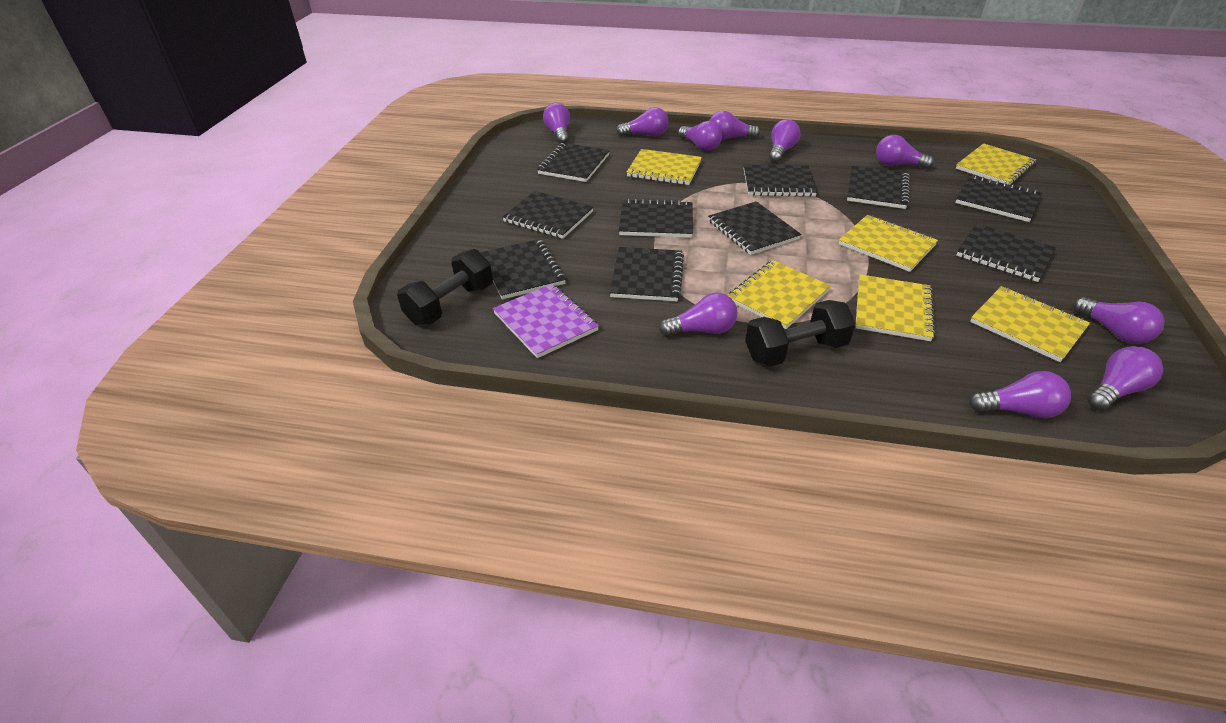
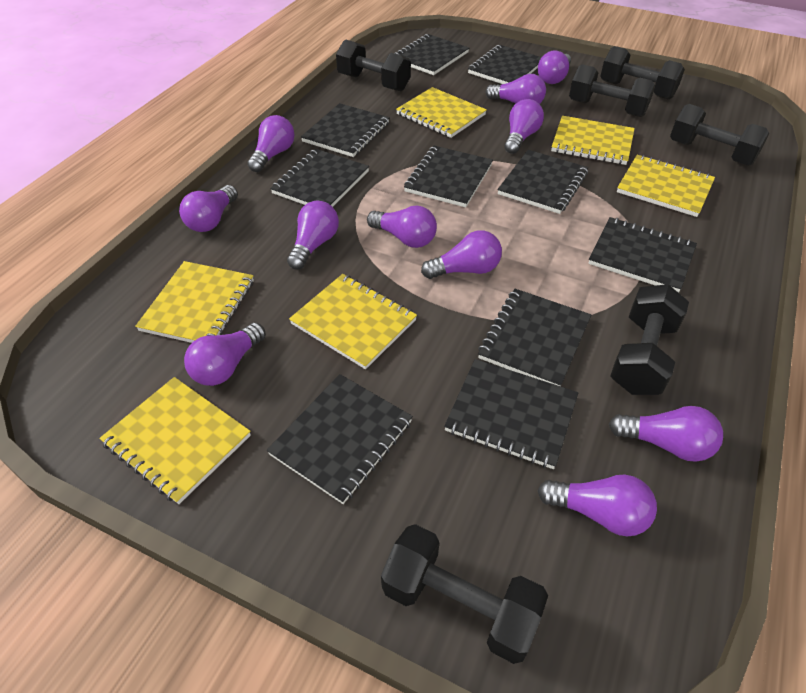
black dumbbell: 2 -> 6
purple light bulb: 10 -> 11
purple notebook: 1 -> 0

